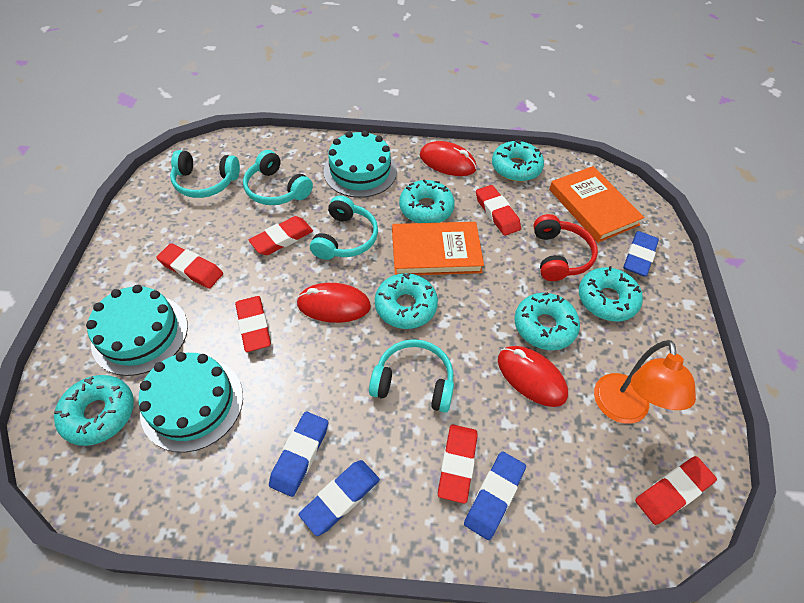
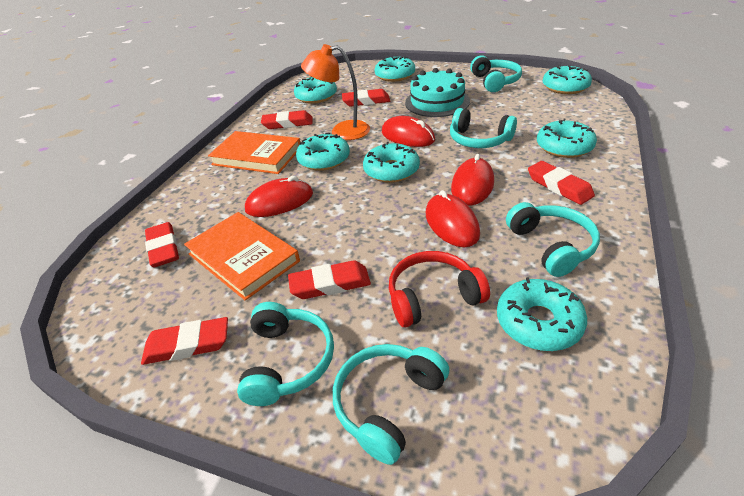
blue eraser: 4 -> 0
red mouse: 3 -> 4
turquoise cake: 3 -> 1
turquoise donut: 6 -> 7
turquoise headphones: 4 -> 5

